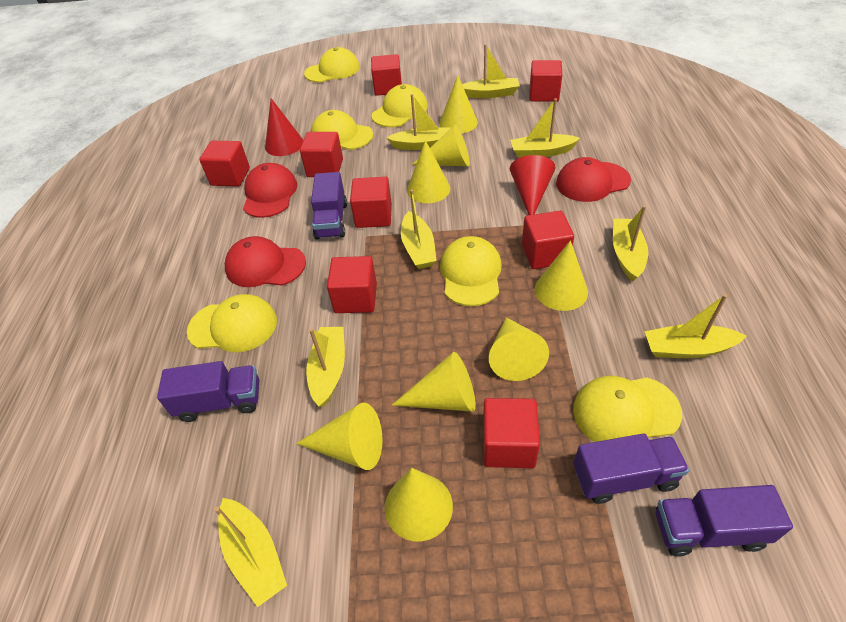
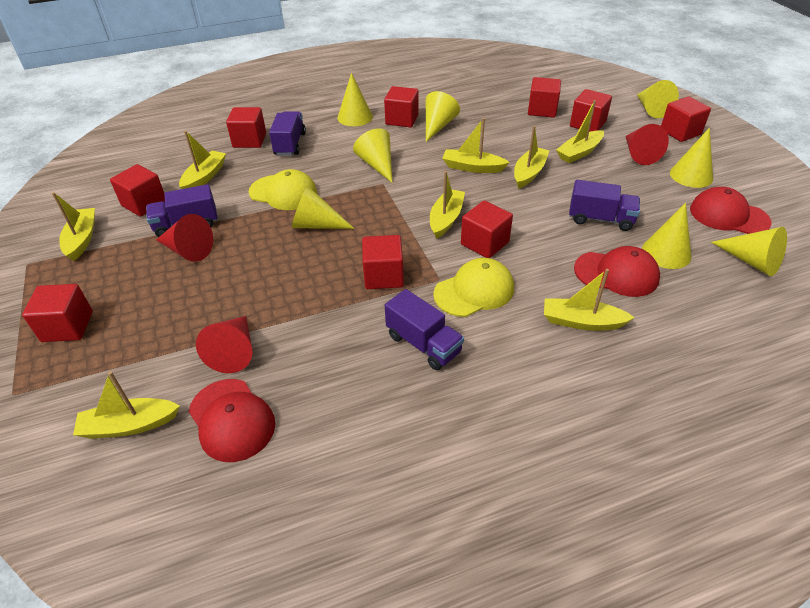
red cone: 2 -> 3
red cube: 8 -> 9
yellow cap: 6 -> 2

